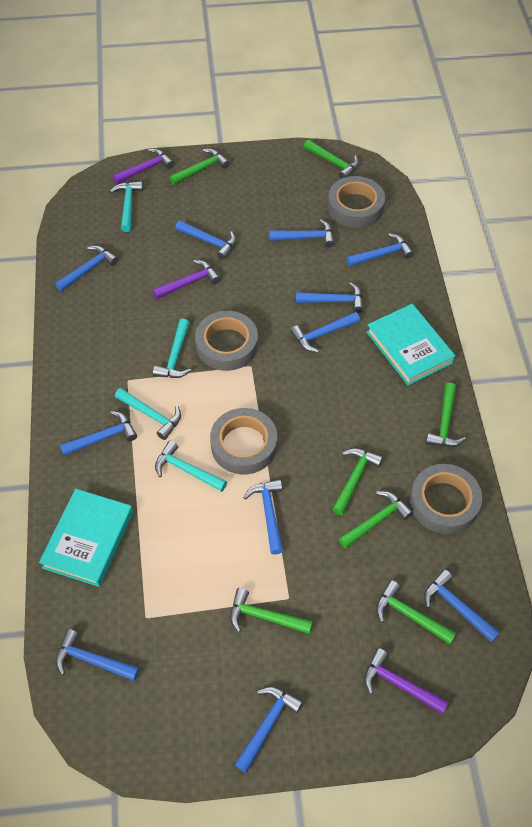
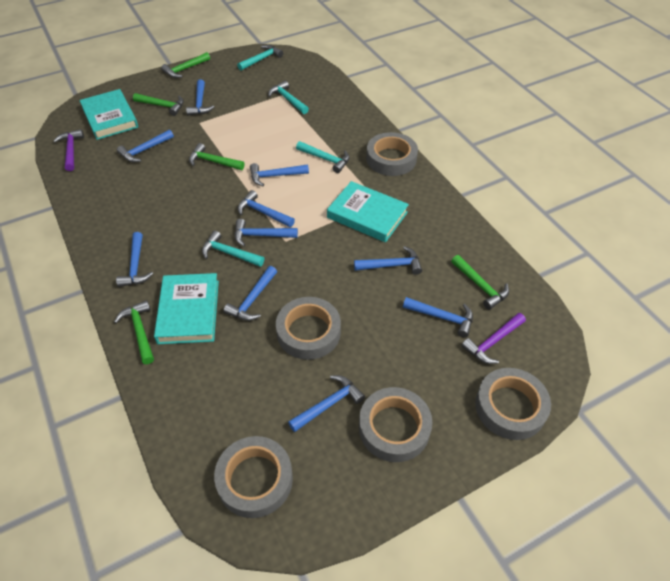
blue hammer: 11 -> 10
green hammer: 7 -> 5
grey tape: 4 -> 5
purple hammer: 3 -> 2
turquoise book: 2 -> 3

